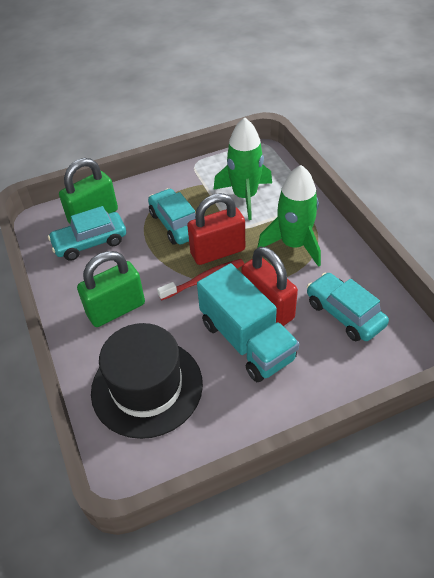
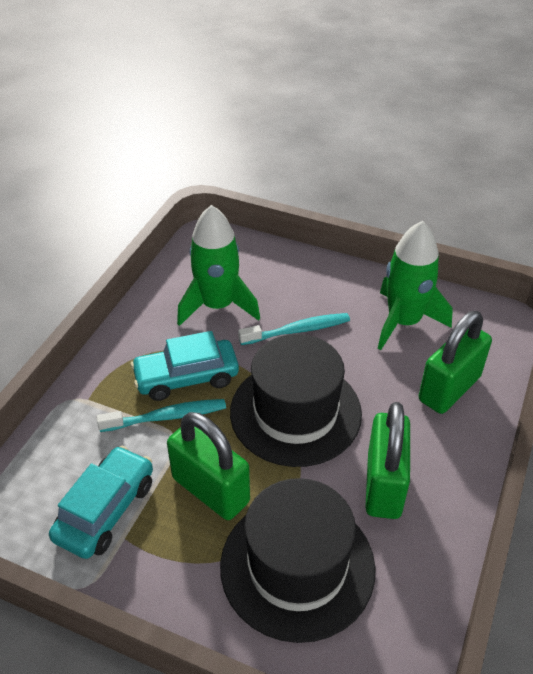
black hat: 1 -> 2
green padlock: 2 -> 3
red padlock: 2 -> 0
red toothbrush: 1 -> 0
turquoise car: 3 -> 2
turquoise toothbrush: 0 -> 2
turquoise truck: 1 -> 0

